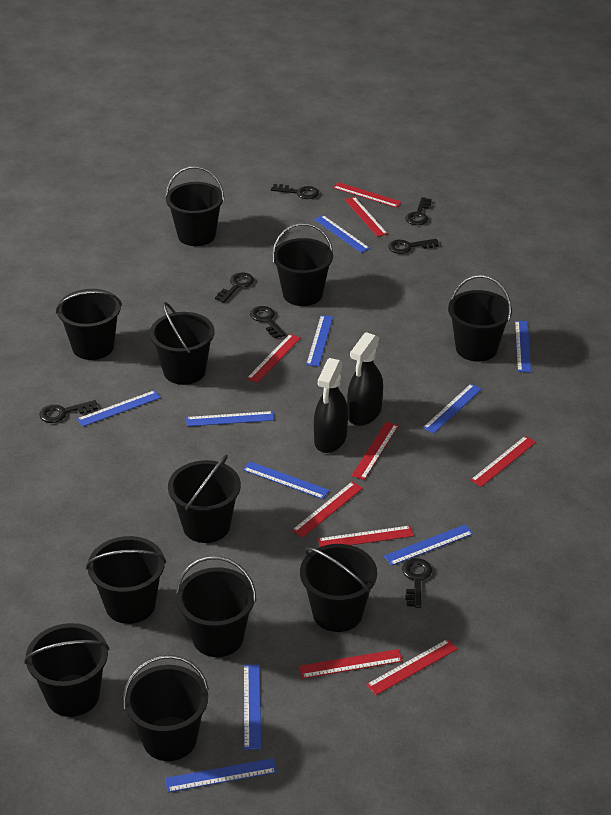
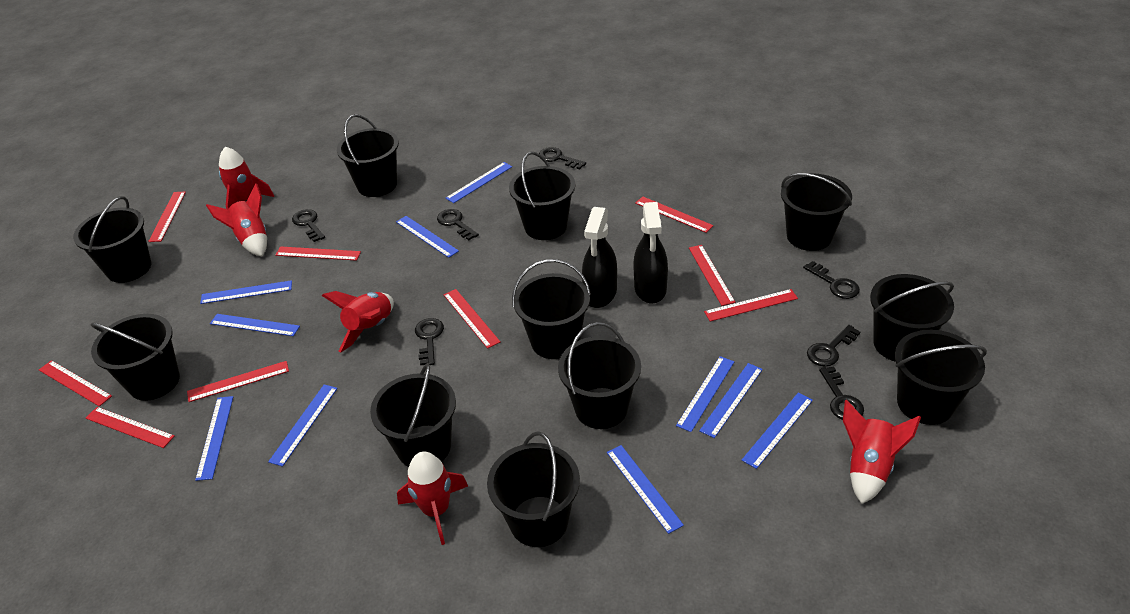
red rocket: 0 -> 5

